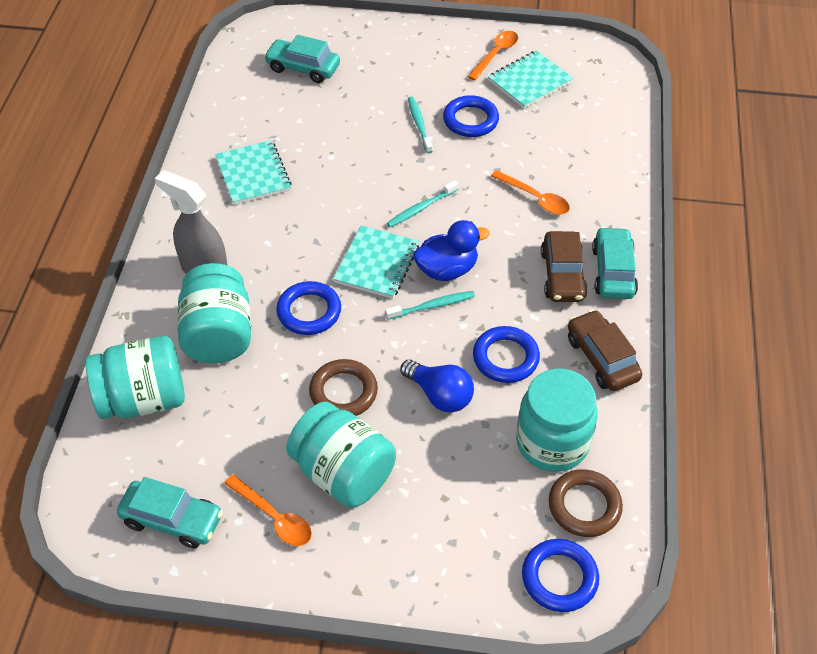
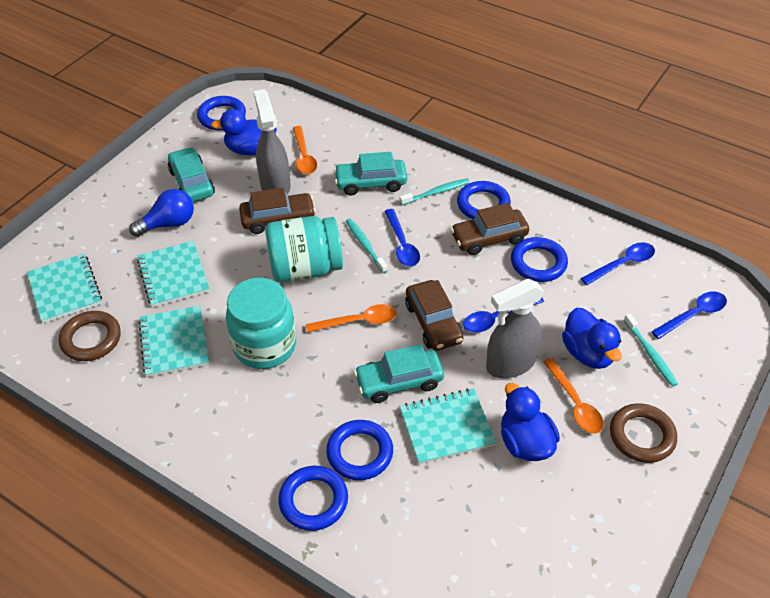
blue duck: 1 -> 3
blue ring: 4 -> 5
blue spoon: 0 -> 4
brown car: 2 -> 3
grey spray bottle: 1 -> 2
turquoise jar: 4 -> 2
turquoise notebook: 3 -> 4

